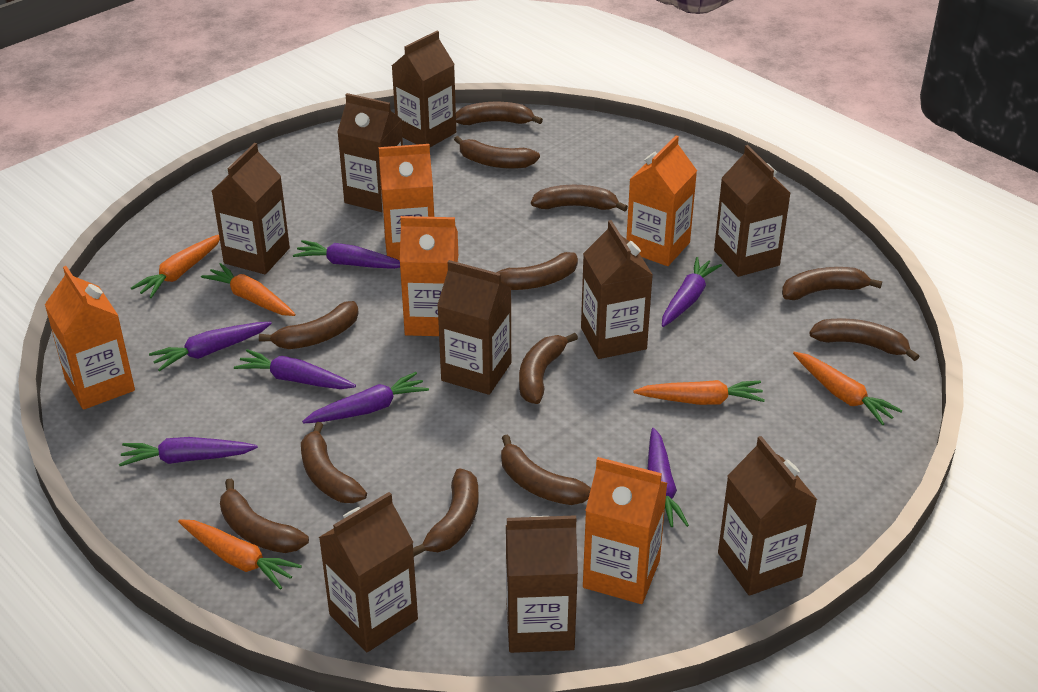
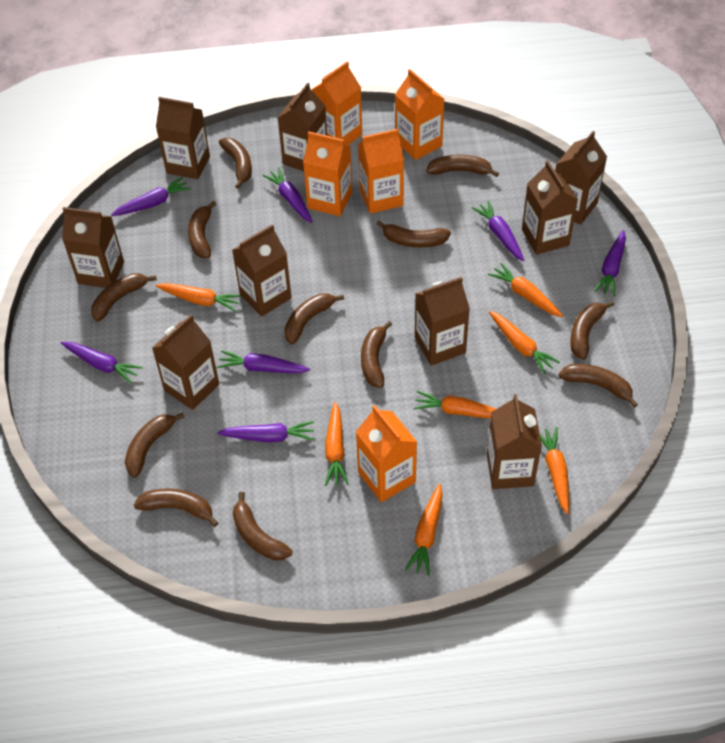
orange carrot: 5 -> 7

